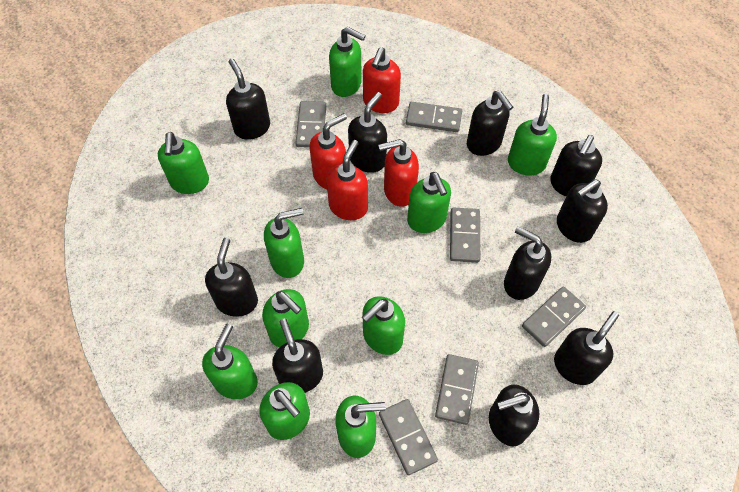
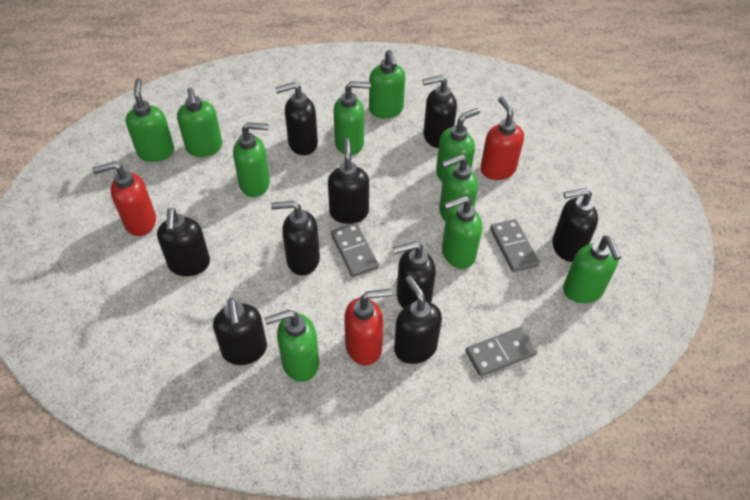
black soap dispenser: 10 -> 9
grey domino: 6 -> 3
red soap dispenser: 4 -> 3

